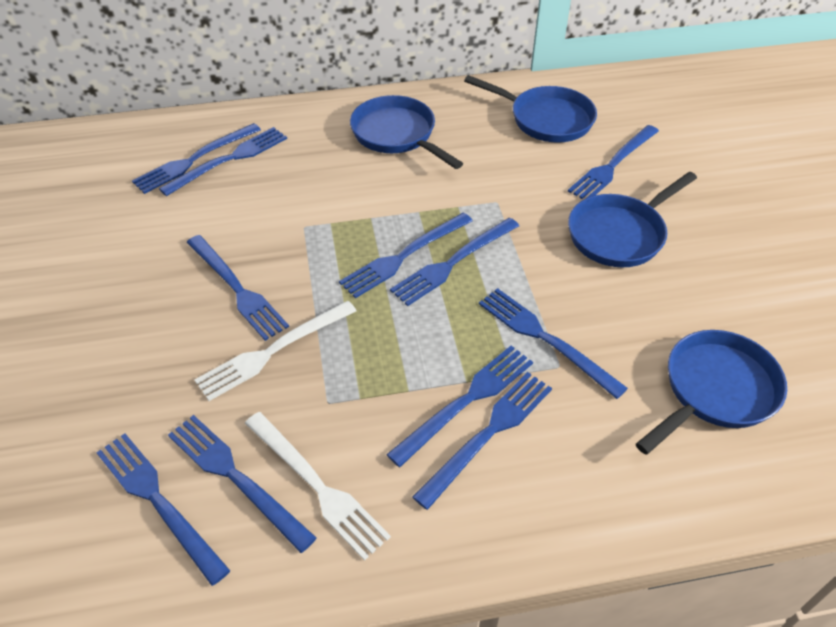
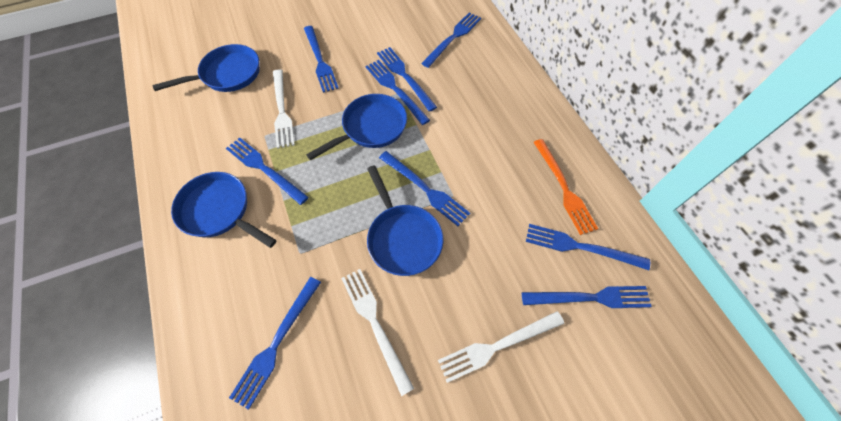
blue fork: 11 -> 9
orange fork: 0 -> 1
white fork: 2 -> 3

